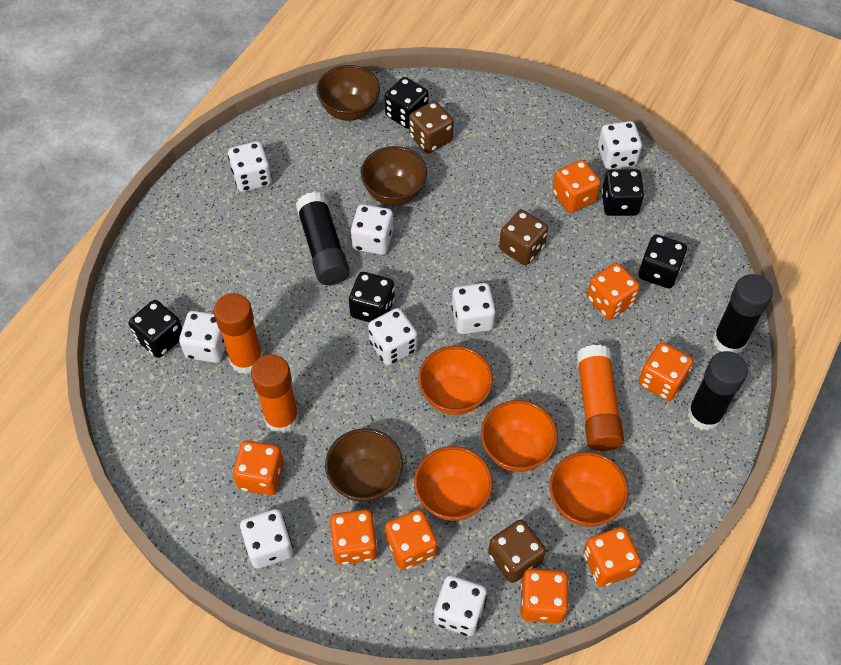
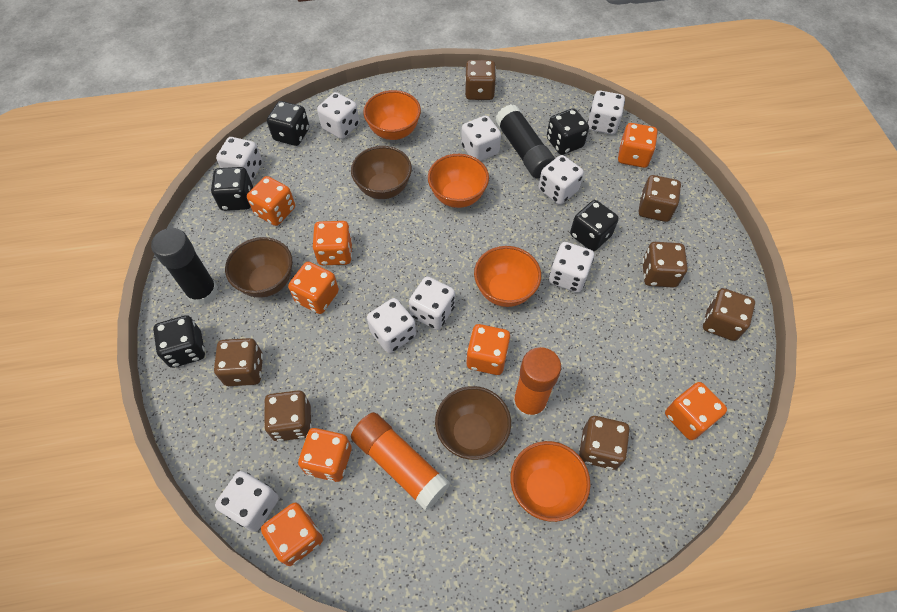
black glue stick: 3 -> 2
brown dice: 3 -> 7
orange glue stick: 3 -> 2
white dice: 8 -> 9

